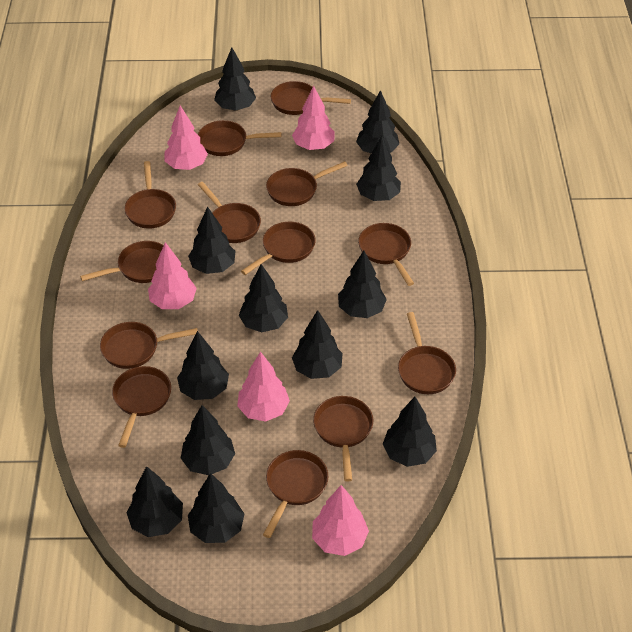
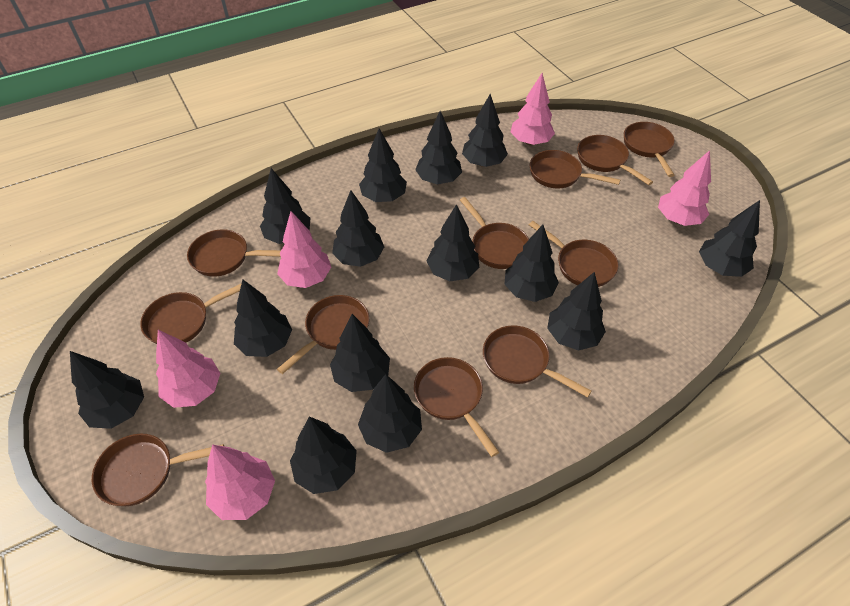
black tree: 12 -> 14
brown pan: 13 -> 11

